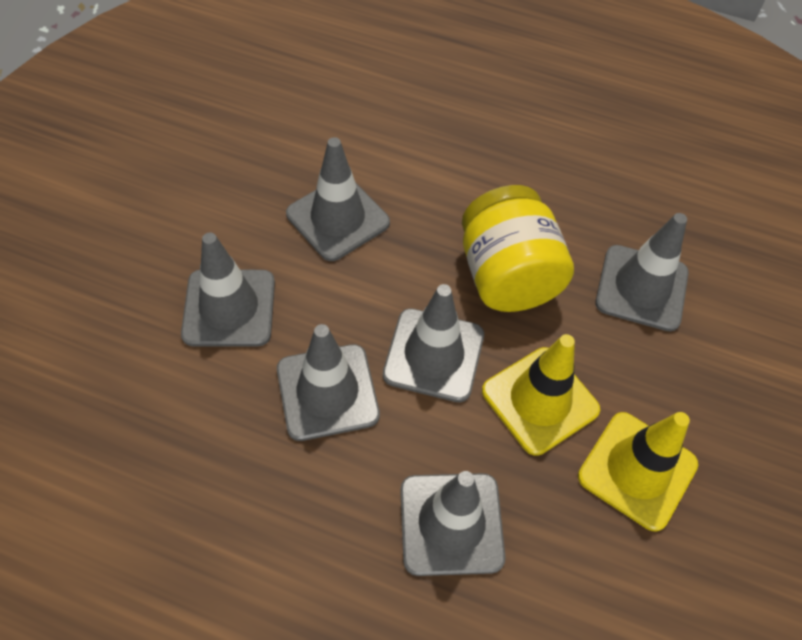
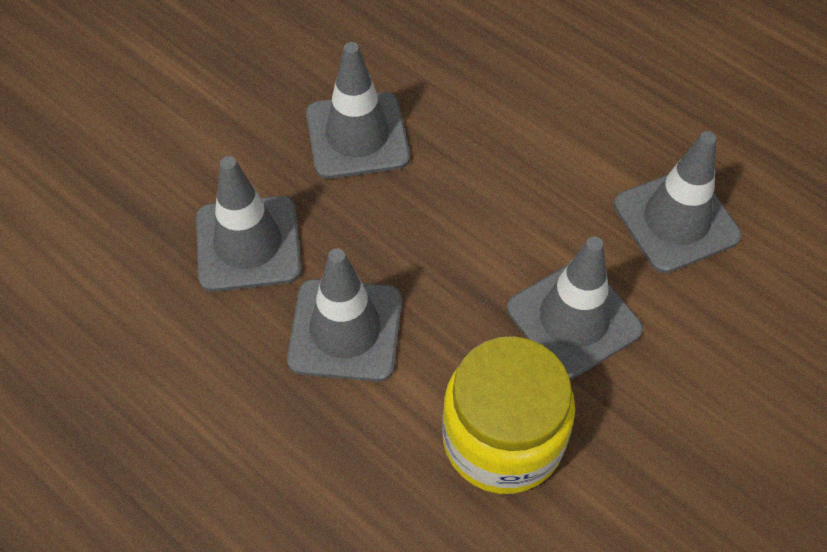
grey traffic cone: 6 -> 5
yellow traffic cone: 2 -> 0

